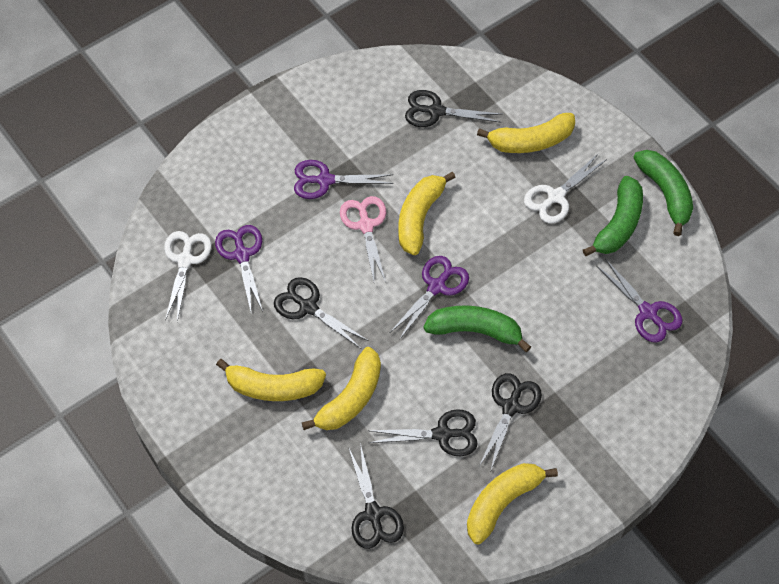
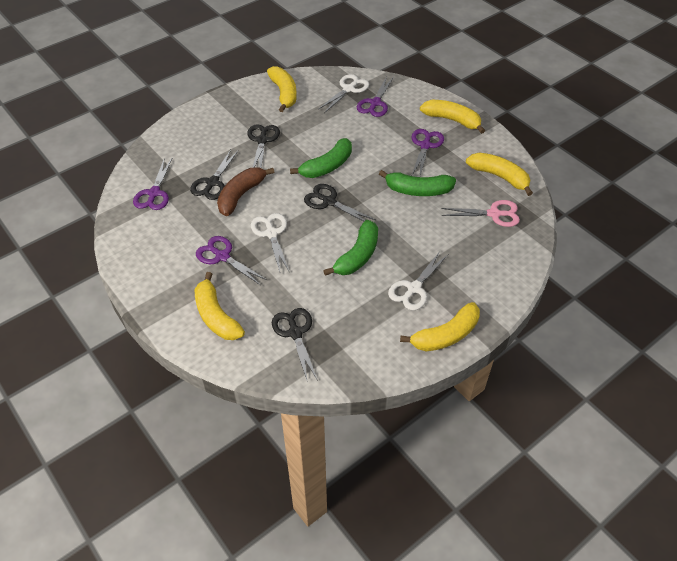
black scissors: 5 -> 4
brown banana: 0 -> 1
white scissors: 2 -> 3

